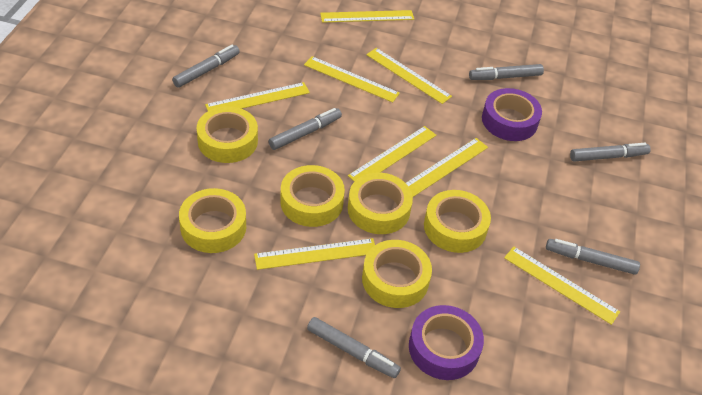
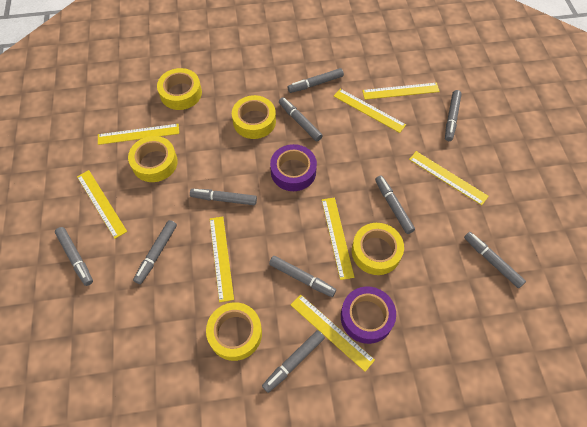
grey marker: 6 -> 10
yellow tape: 6 -> 5

